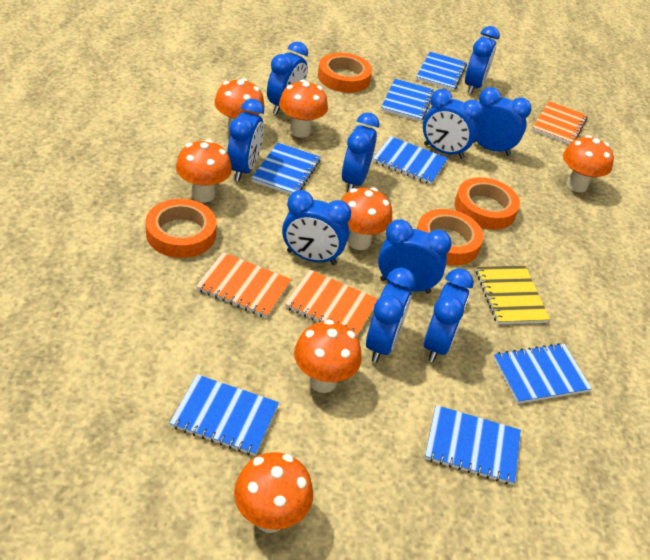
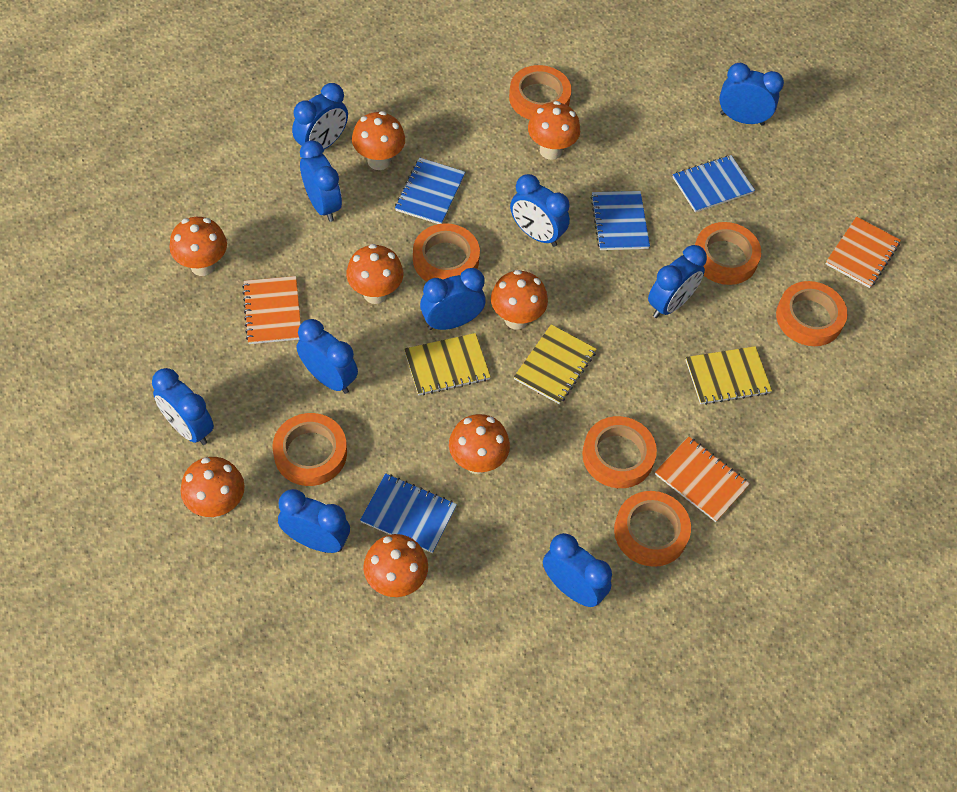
blue notebook: 7 -> 4
orange mushroom: 7 -> 8
orange tape: 4 -> 7
yellow notebook: 1 -> 3

